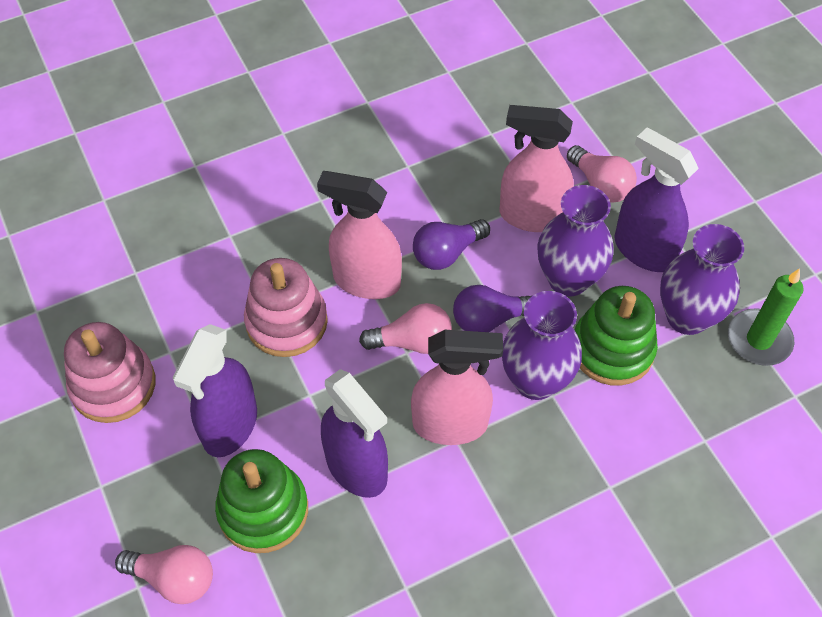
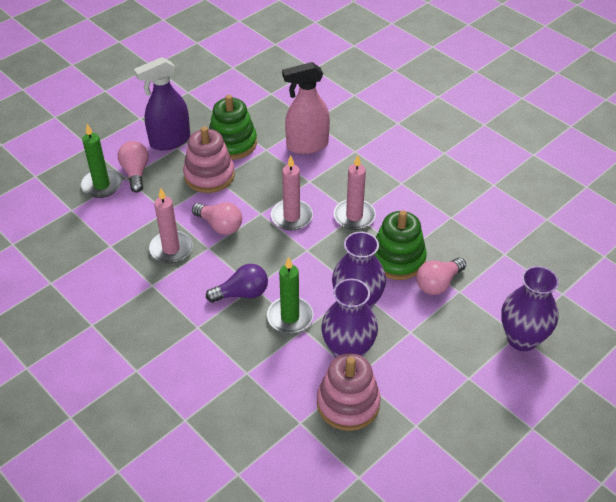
green candle: 1 -> 2
pink candle: 0 -> 3
pink spray bottle: 3 -> 1
purple light bulb: 2 -> 1
purple spray bottle: 3 -> 1

